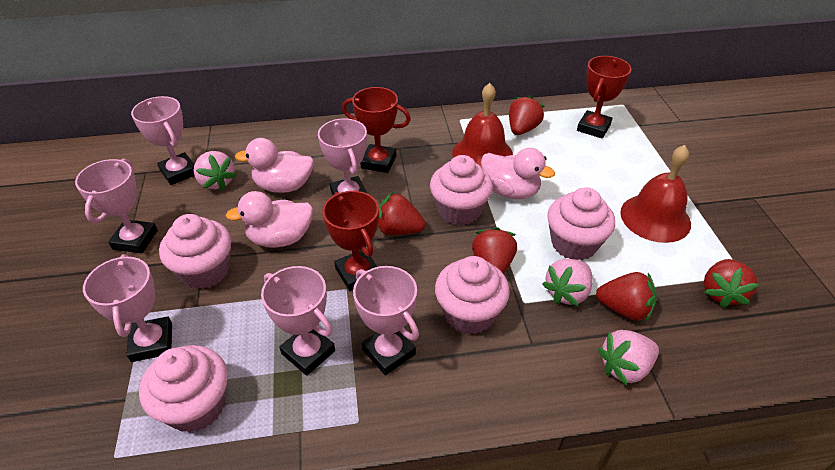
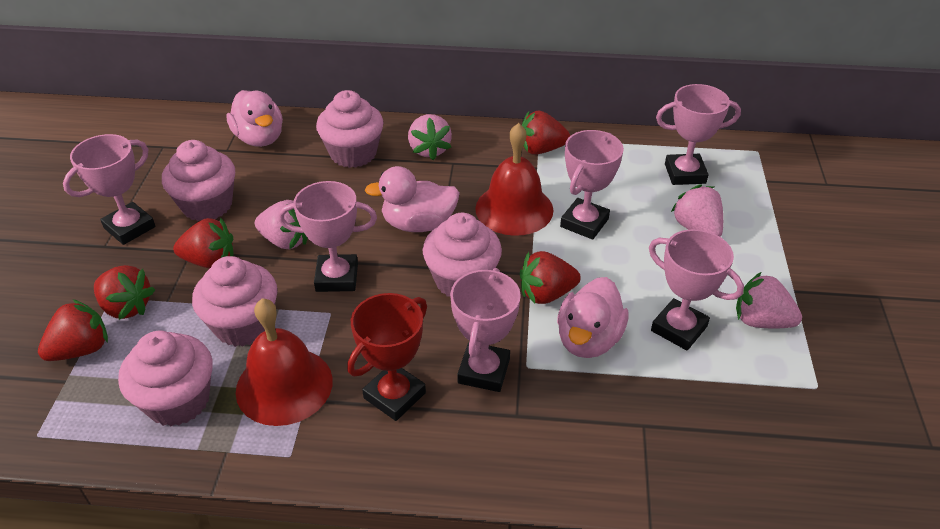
pink strawberry: 3 -> 4
red trophy: 3 -> 1

